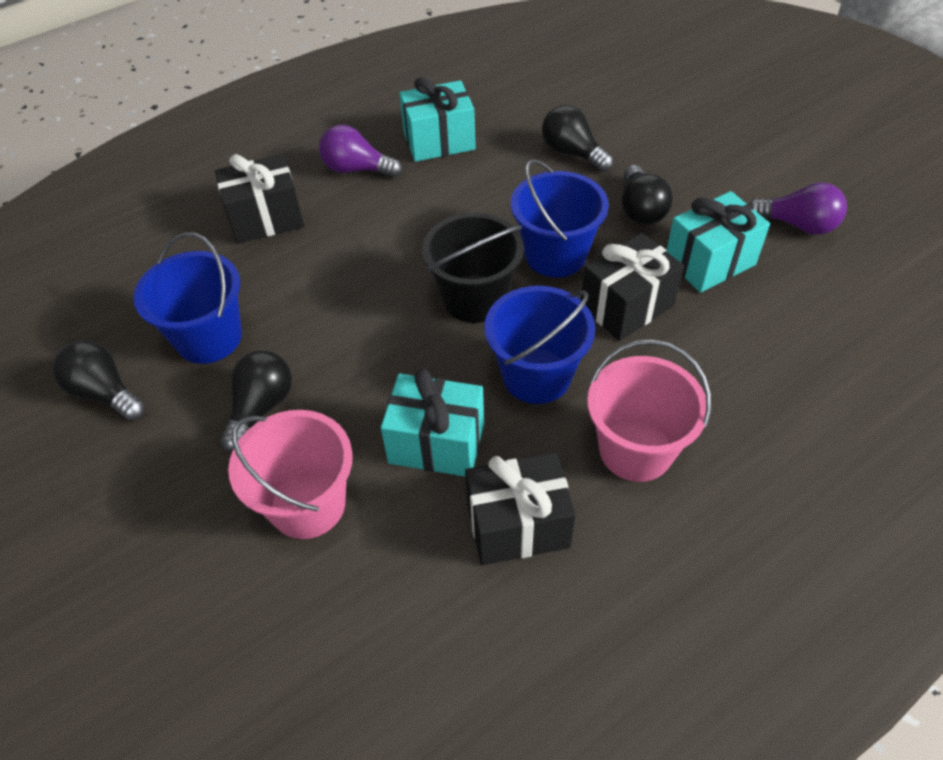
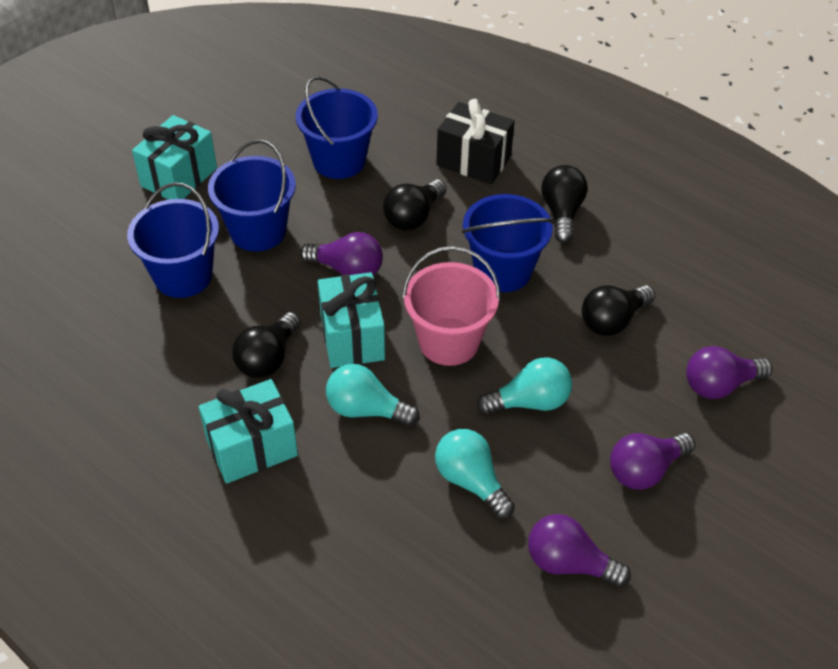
black bucket: 1 -> 0
black gift: 3 -> 1
blue bucket: 3 -> 4
pink bucket: 2 -> 1
purple light bulb: 2 -> 4
turquoise light bulb: 0 -> 3

